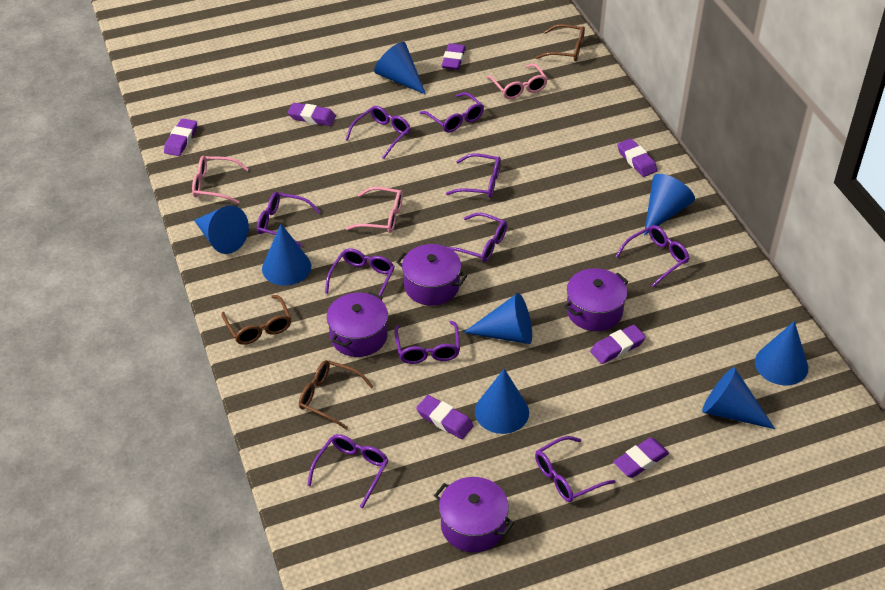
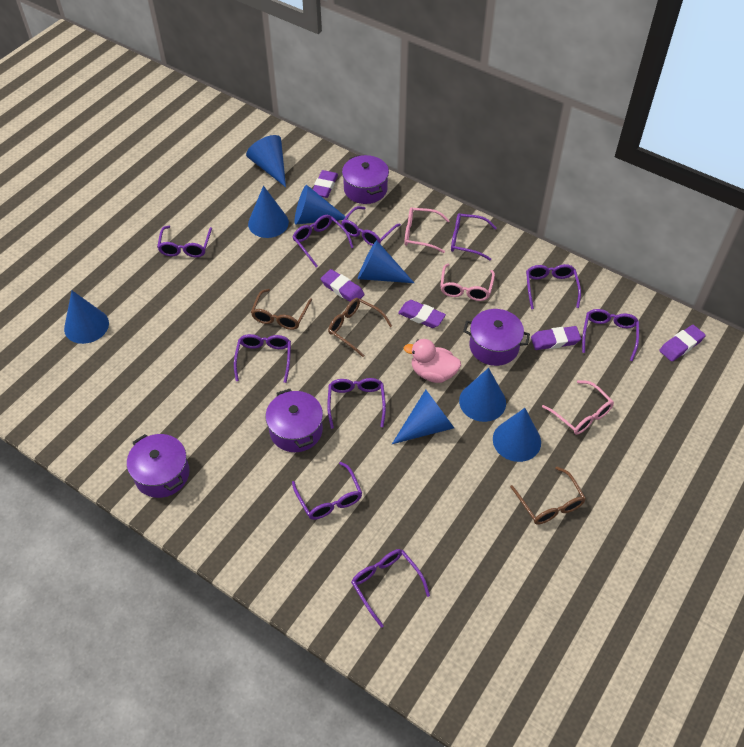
pink duck: 0 -> 1
purple eraser: 7 -> 5

